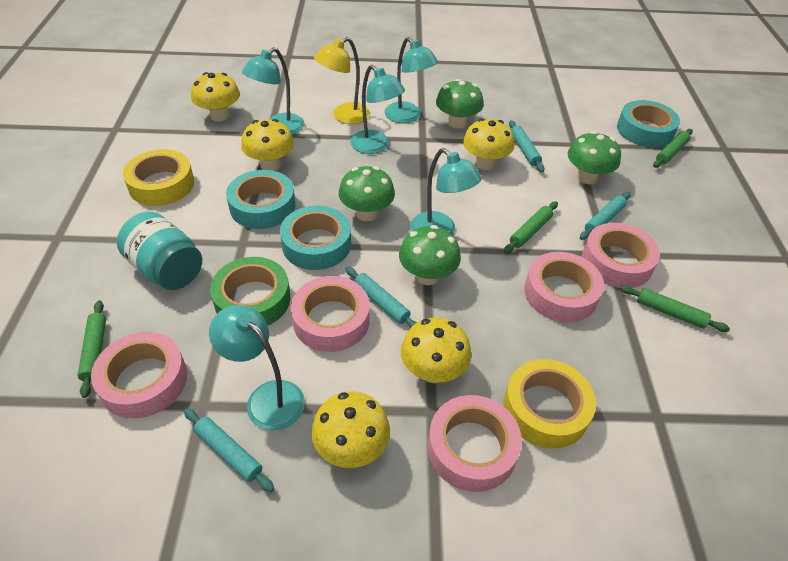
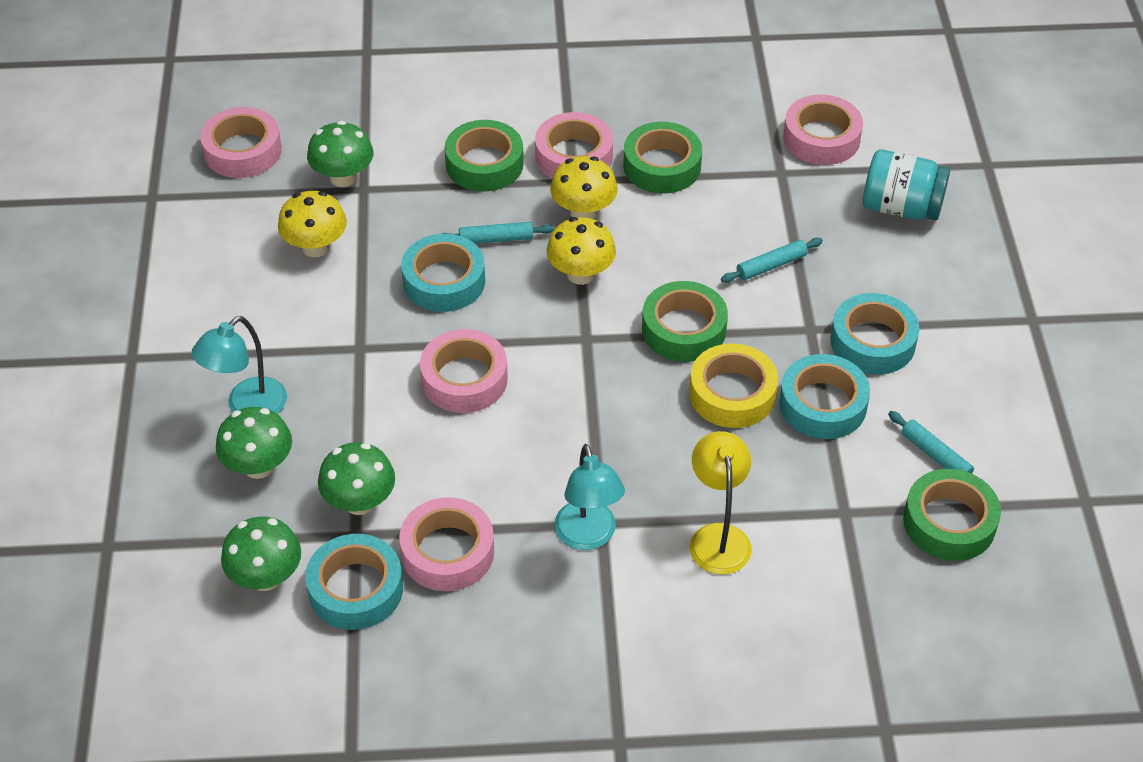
green rolling pin: 4 -> 0
green tape: 1 -> 4
turquoise lamp: 5 -> 2
turquoise rolling pin: 4 -> 3
turquoise tape: 3 -> 4
yellow mushroom: 5 -> 3
yellow tape: 2 -> 1

